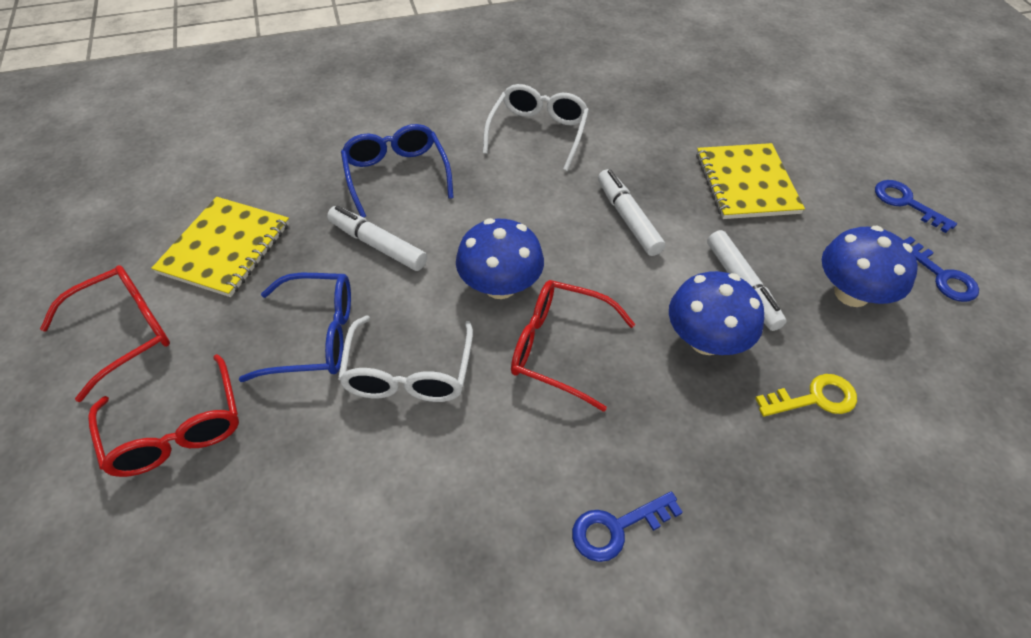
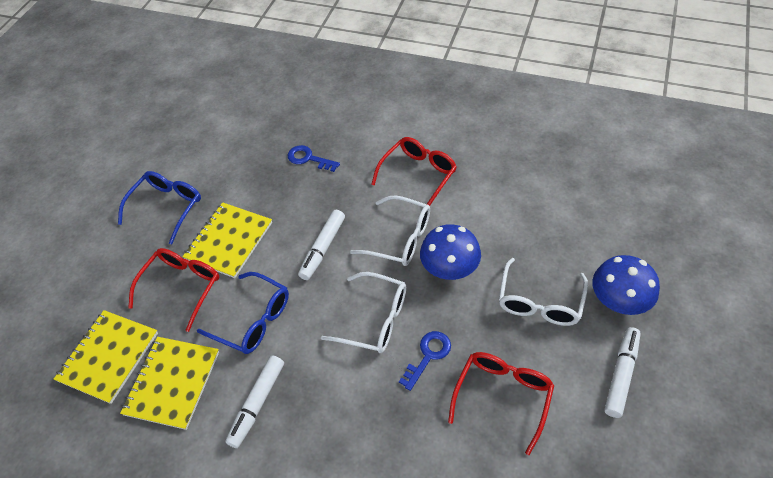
blue key: 3 -> 2
blue mushroom: 3 -> 2
white glasses: 2 -> 3
yellow key: 1 -> 0
yellow notebook: 2 -> 3

